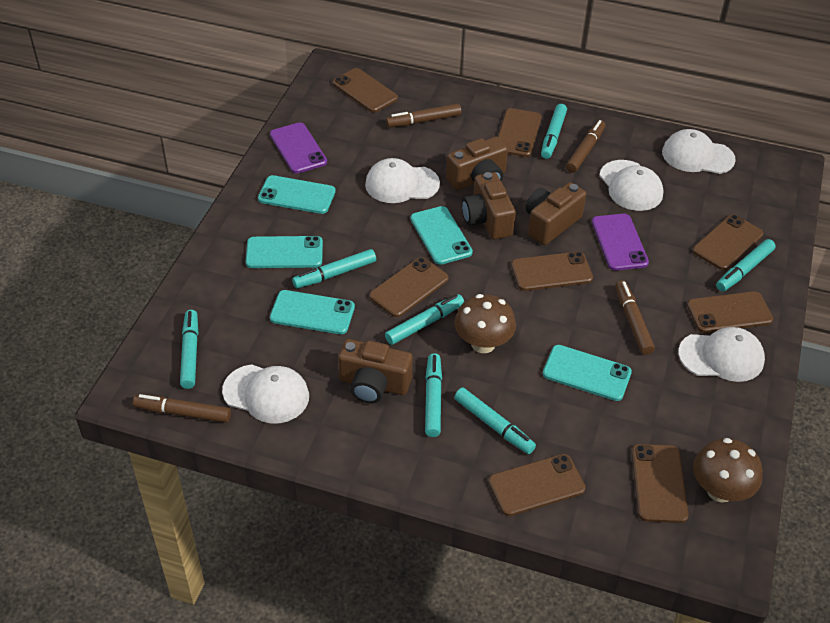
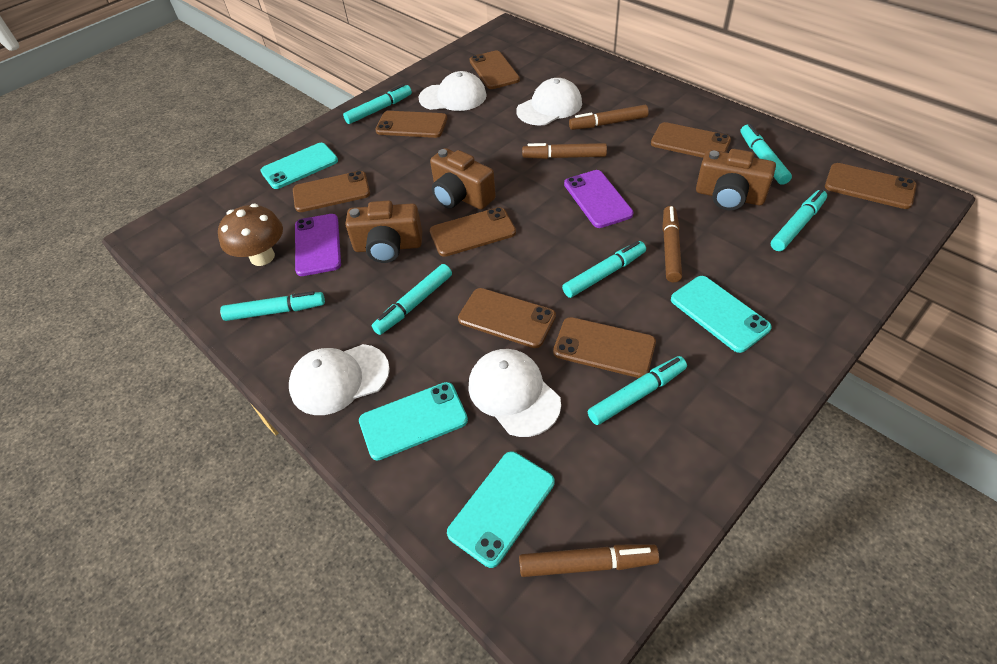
brown camera: 4 -> 3
brown mushroom: 2 -> 1
turquoise phone: 5 -> 4
white cap: 5 -> 4

